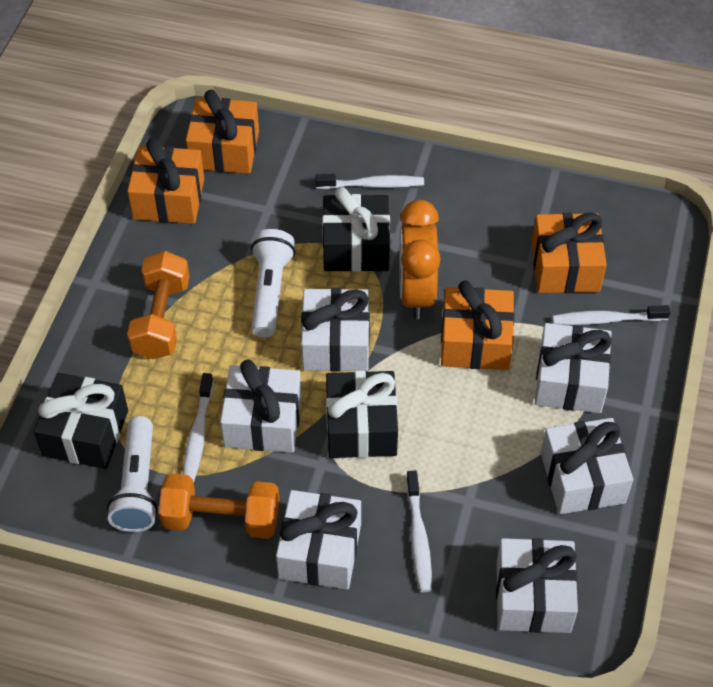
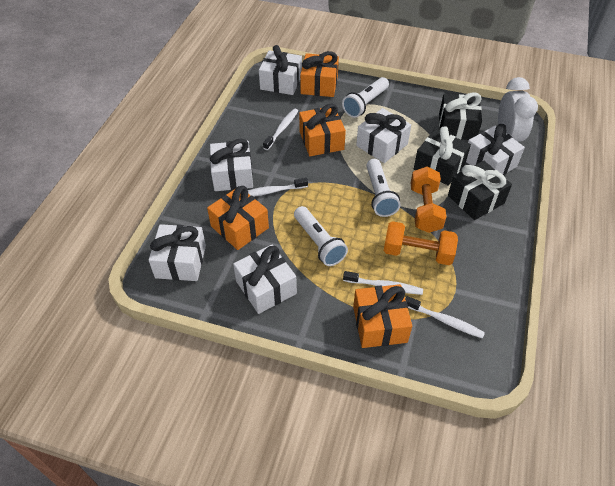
orange clock: 1 -> 0
white clock: 0 -> 1
white flashlight: 2 -> 3

